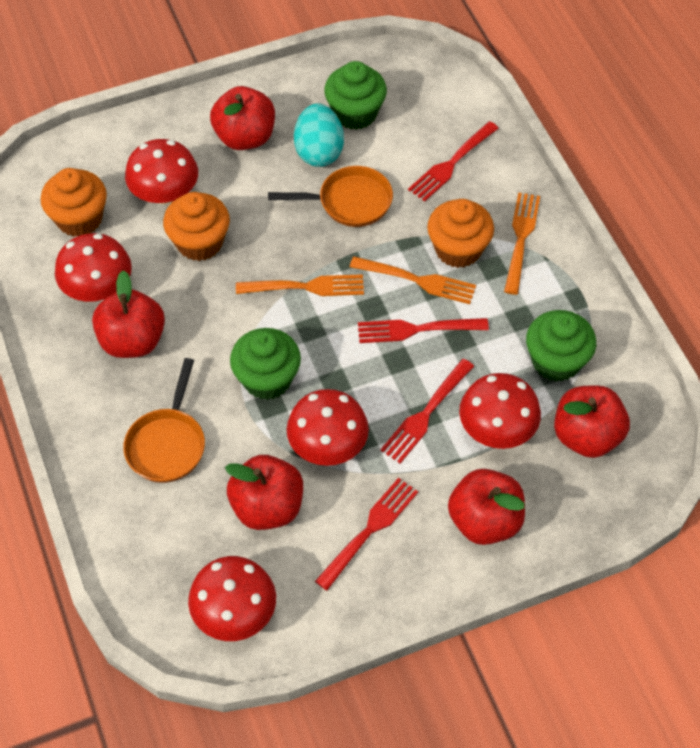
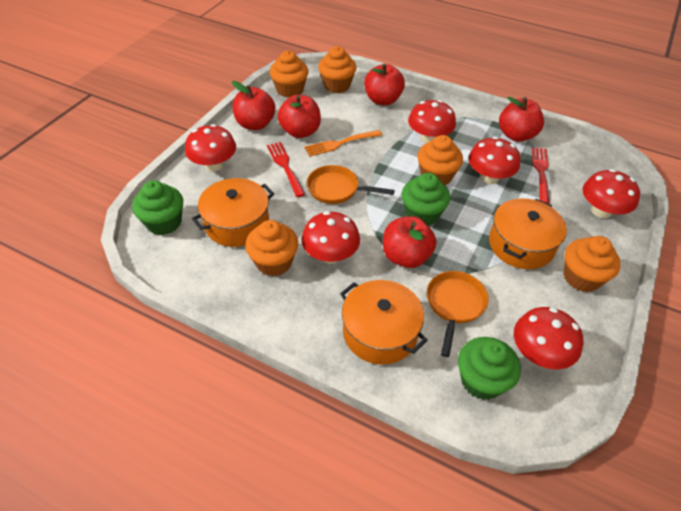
orange cupcake: 3 -> 5
orange fork: 3 -> 1
orange pot: 0 -> 3
red fork: 4 -> 2
red mushroom: 5 -> 6
turquoise egg: 1 -> 0

